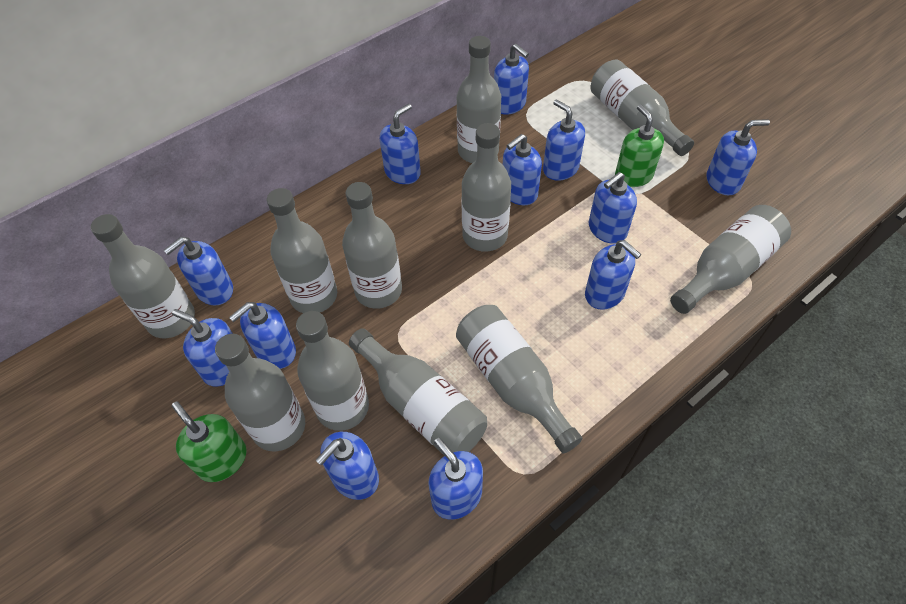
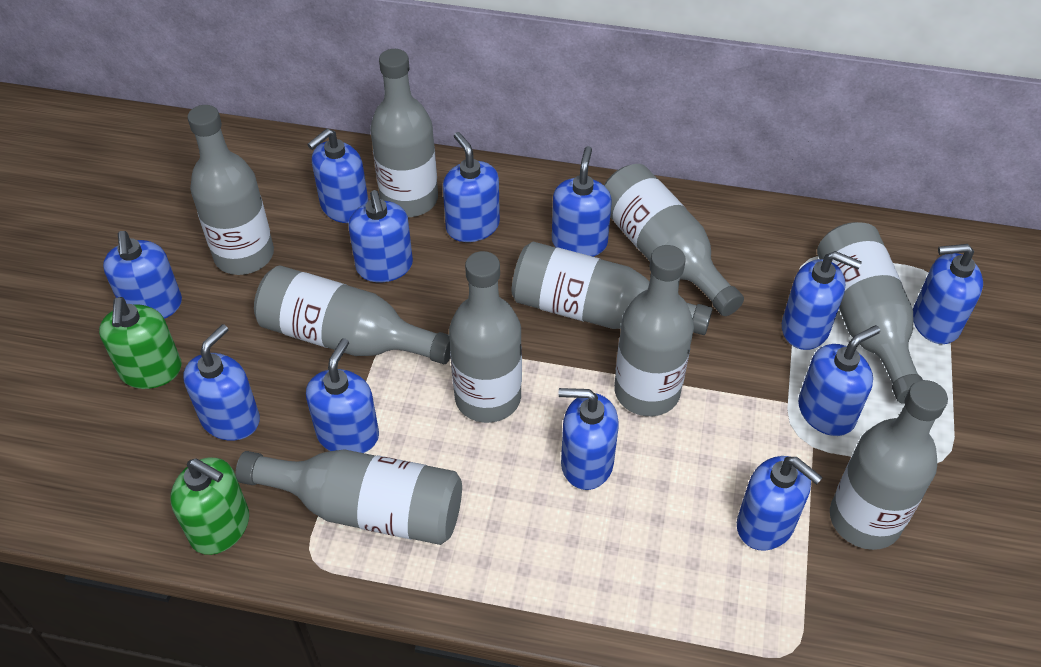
grey bottle: 11 -> 10

